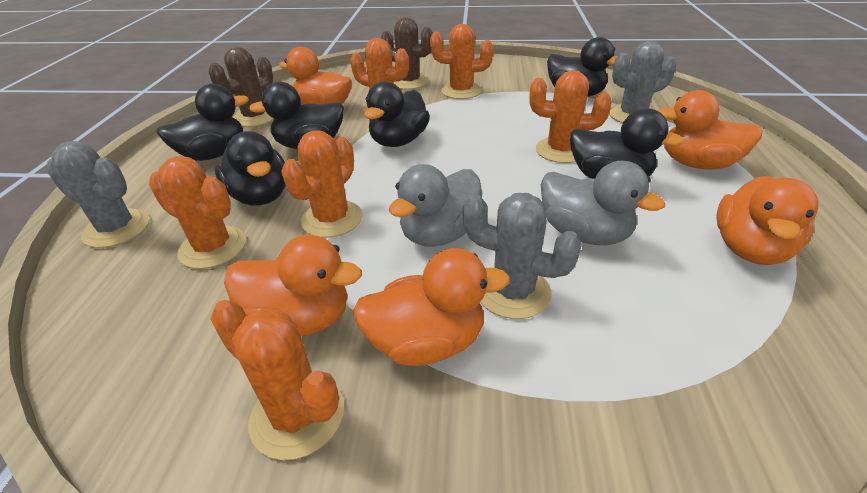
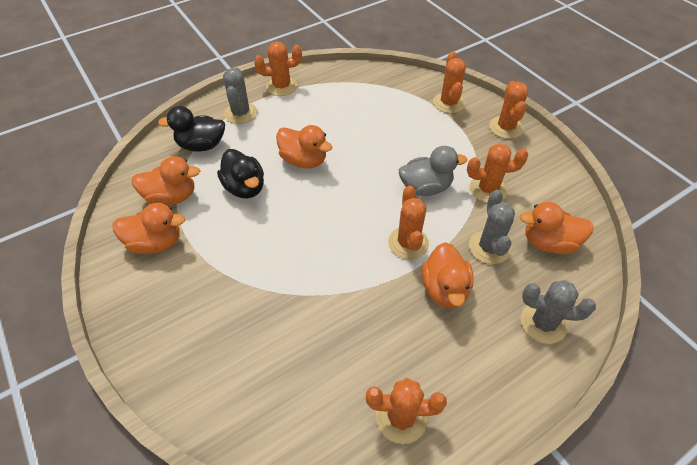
black duck: 6 -> 2
brown cactus: 2 -> 0
grey duck: 2 -> 1

